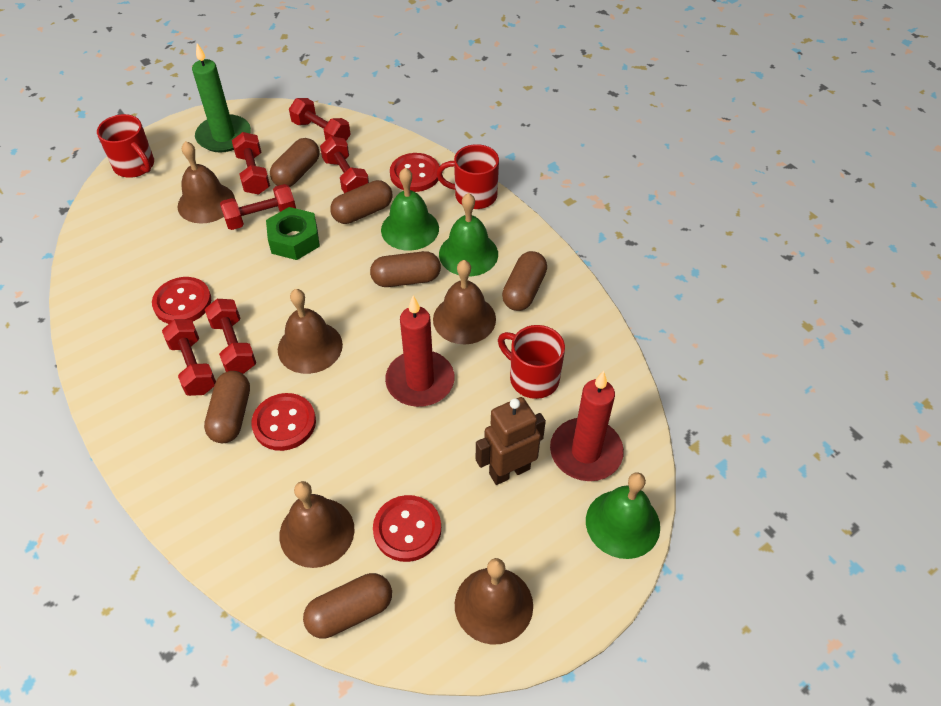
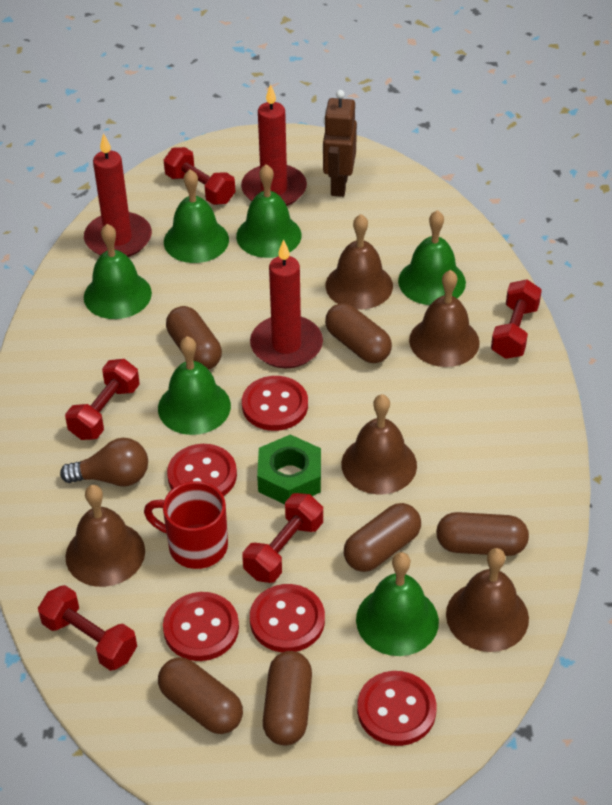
brown light bulb: 0 -> 1
green bell: 3 -> 6
green candle: 1 -> 0
red button: 4 -> 5
red candle: 2 -> 3
red dumbbell: 6 -> 5
red mug: 3 -> 1

